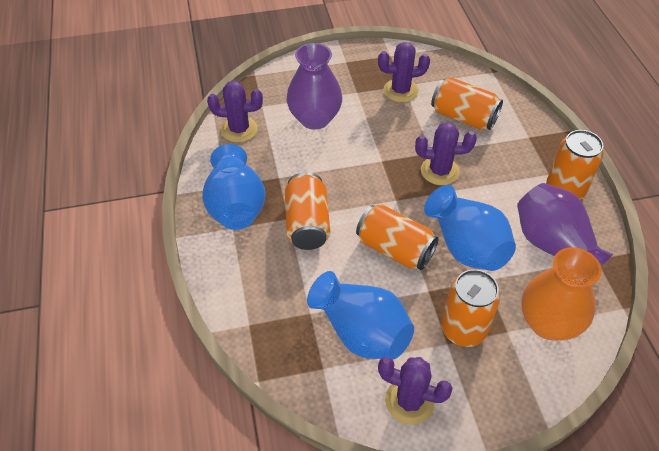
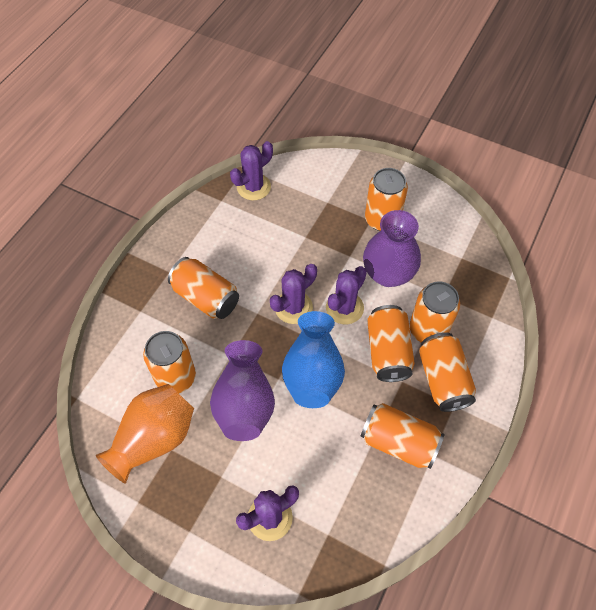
blue vase: 3 -> 1
orange can: 5 -> 7

